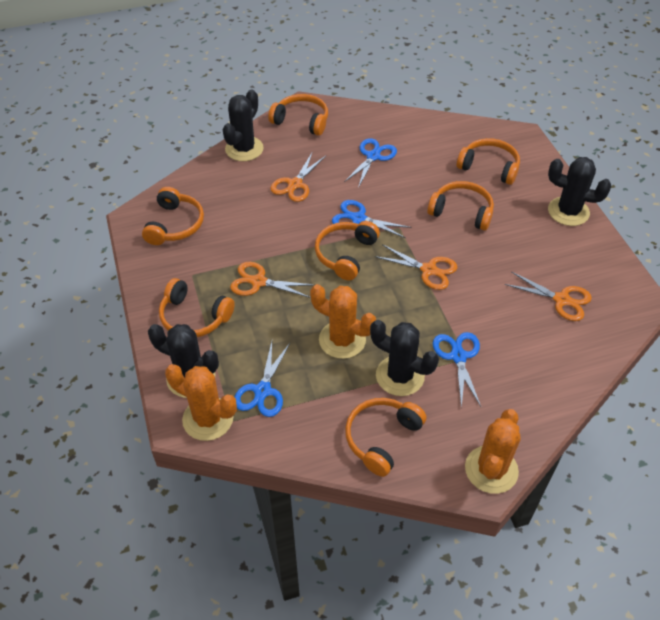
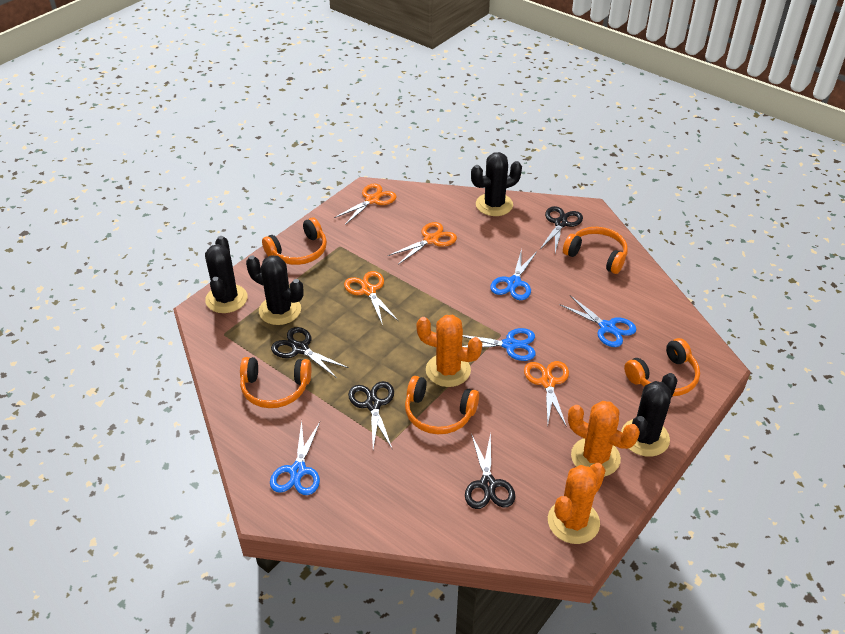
black scissors: 0 -> 4
orange headphones: 7 -> 5

